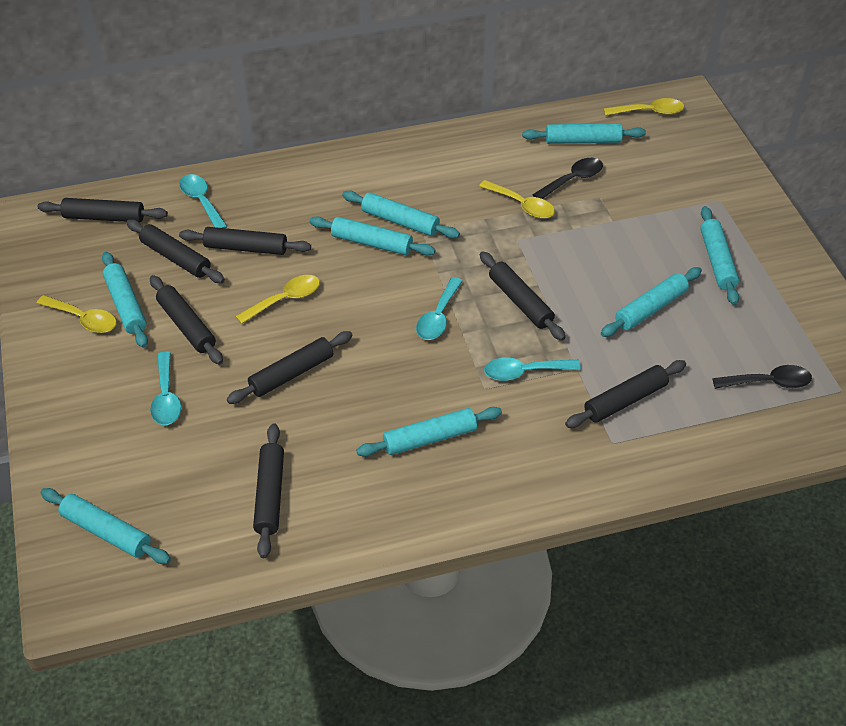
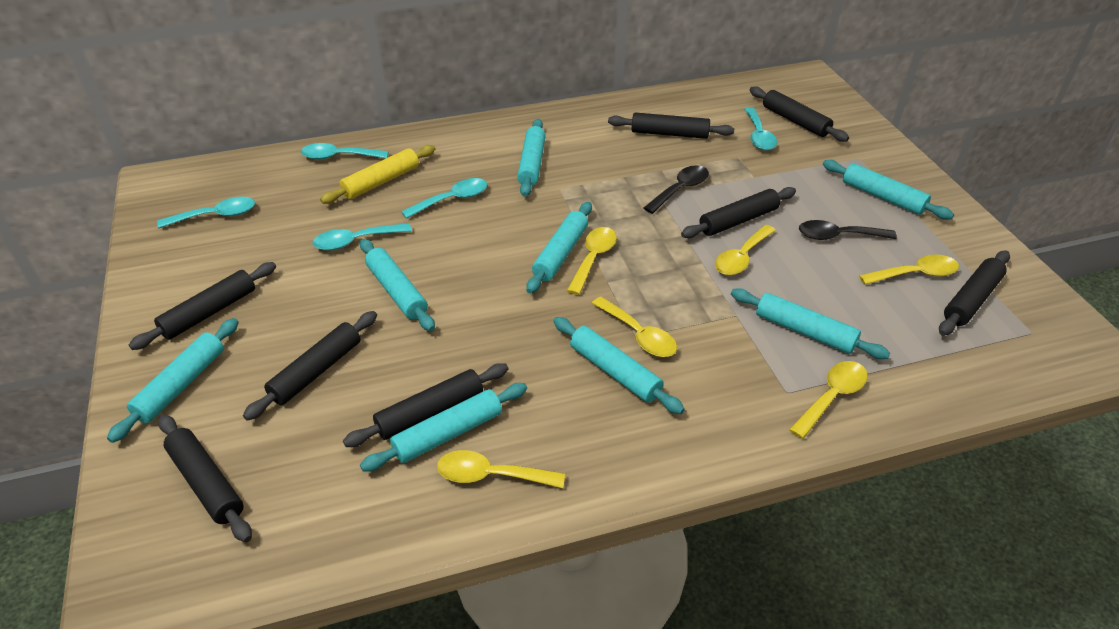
turquoise spoon: 4 -> 5
yellow rolling pin: 0 -> 1
yellow spoon: 4 -> 6

